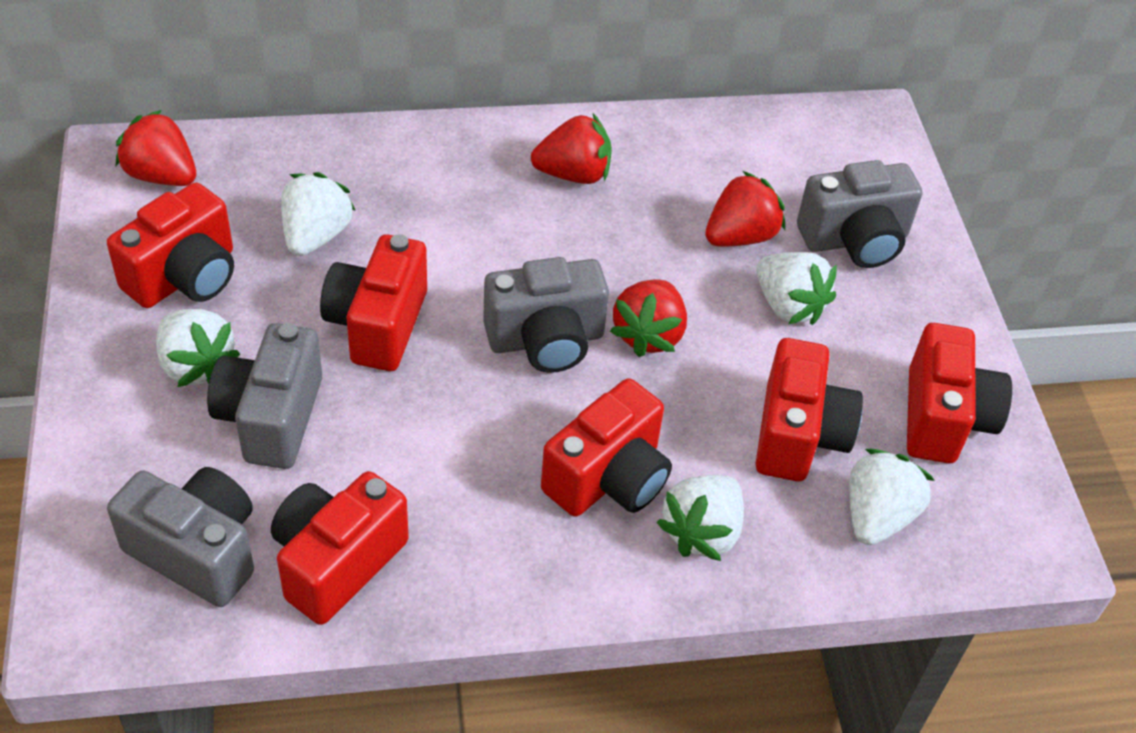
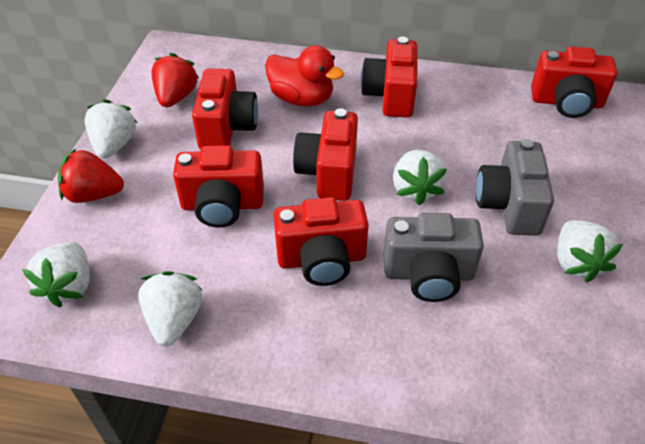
grey camera: 4 -> 2
red duck: 0 -> 1
red strawberry: 4 -> 2

